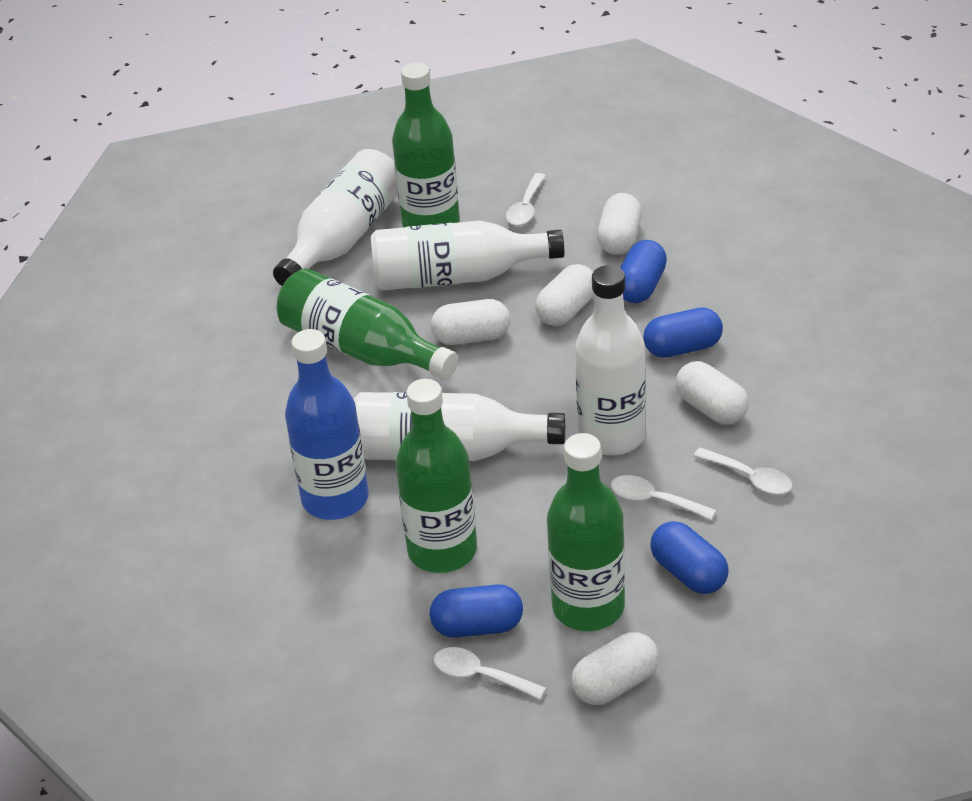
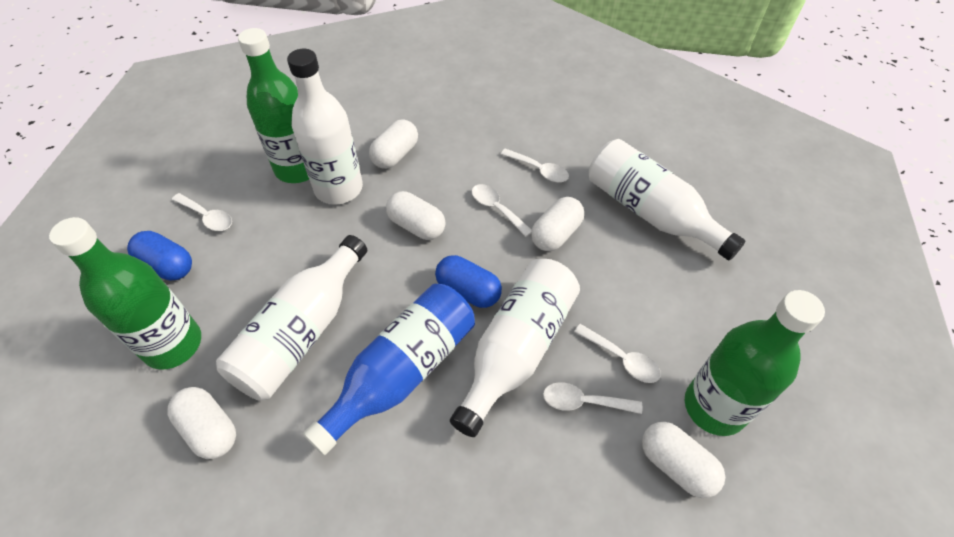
blue capsule: 4 -> 2
green bottle: 4 -> 3
white spoon: 4 -> 5

